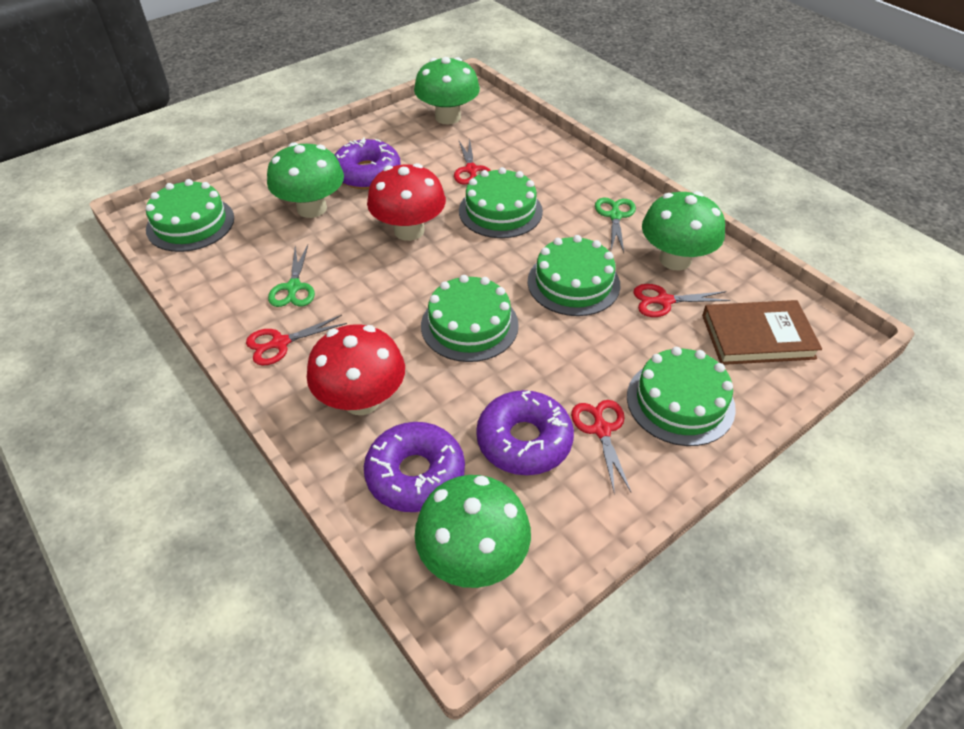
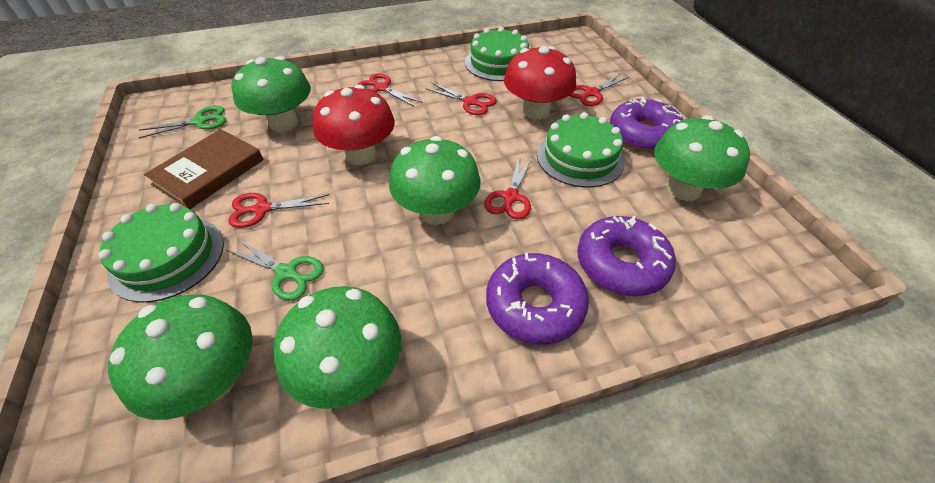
green cake: 5 -> 3
green mushroom: 4 -> 5
red scissors: 4 -> 5

